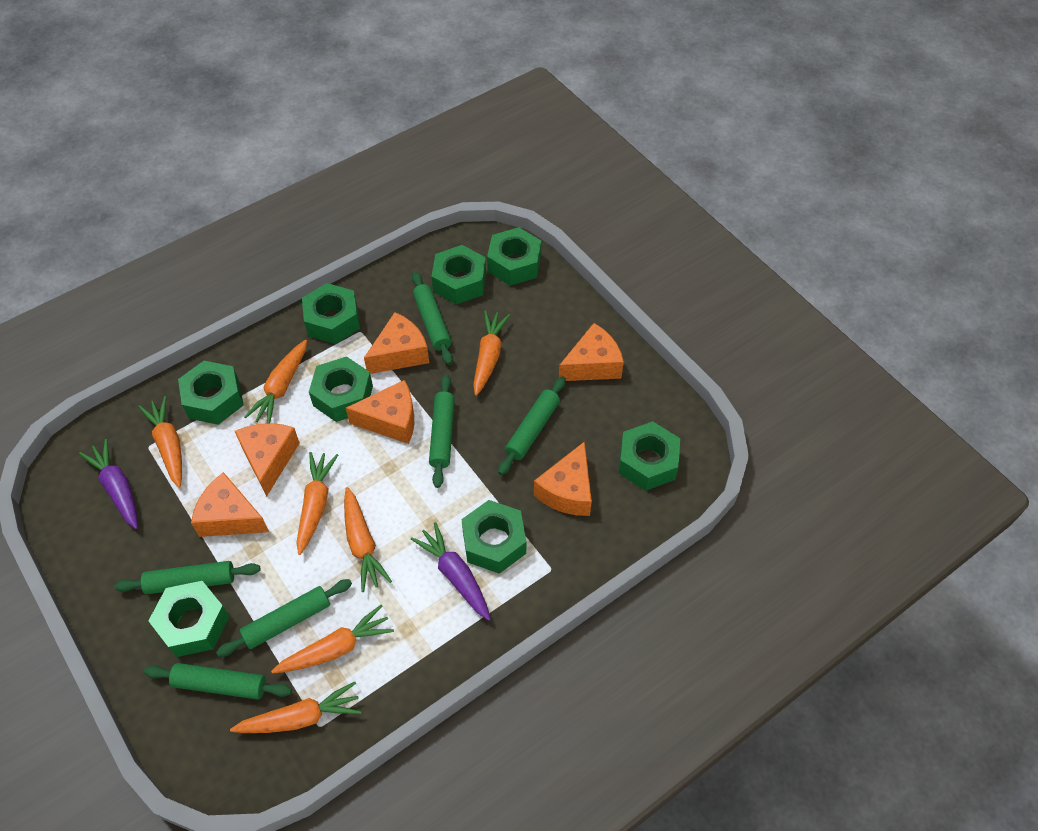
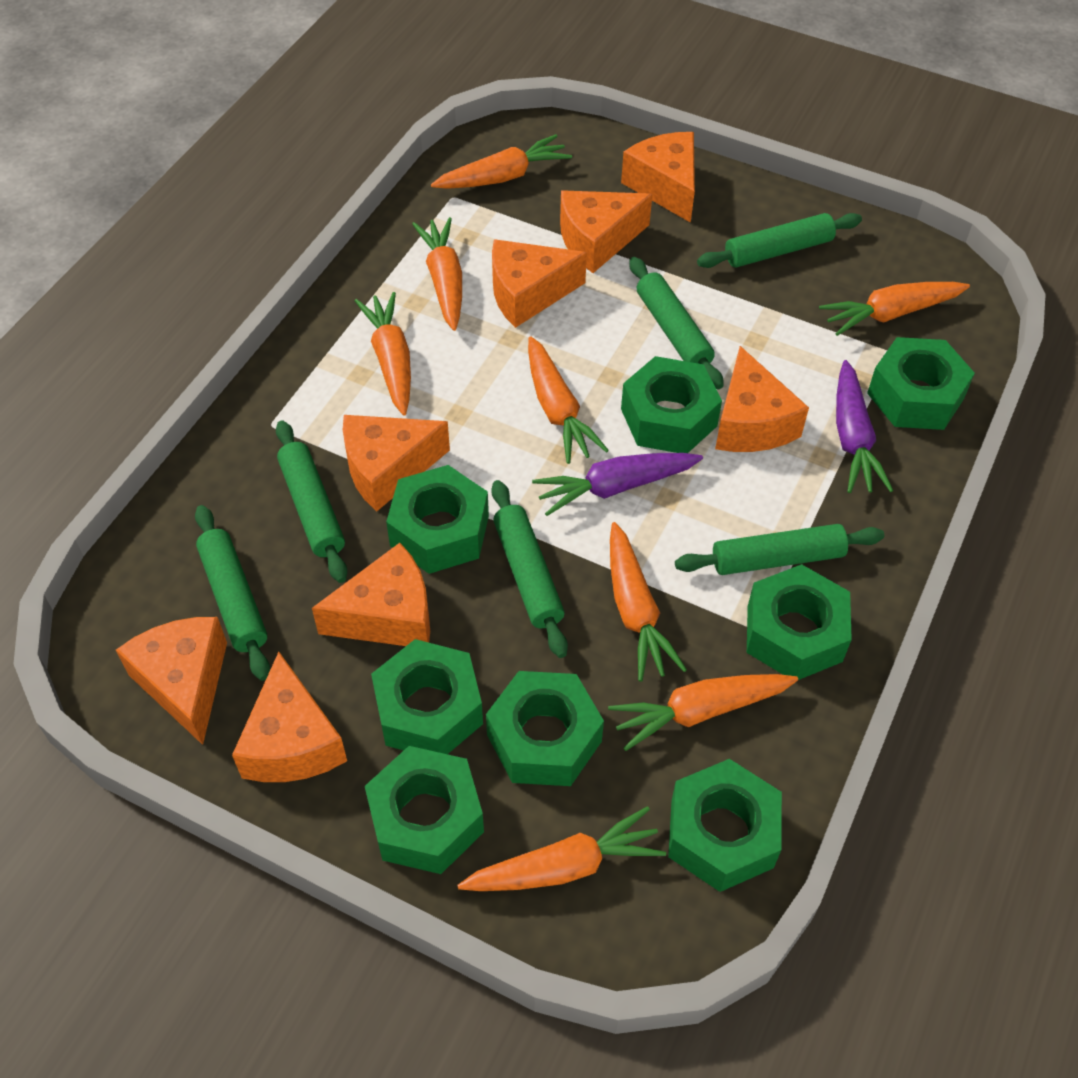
orange carrot: 7 -> 8
orange cheese: 6 -> 8

